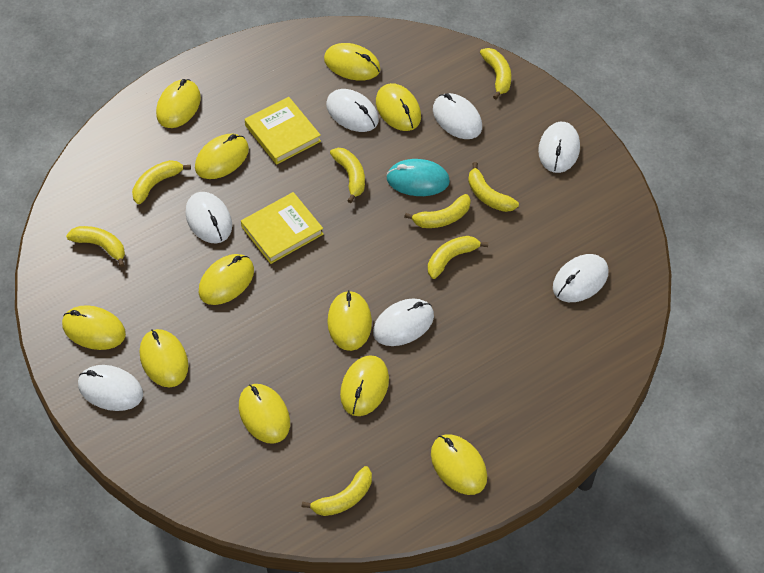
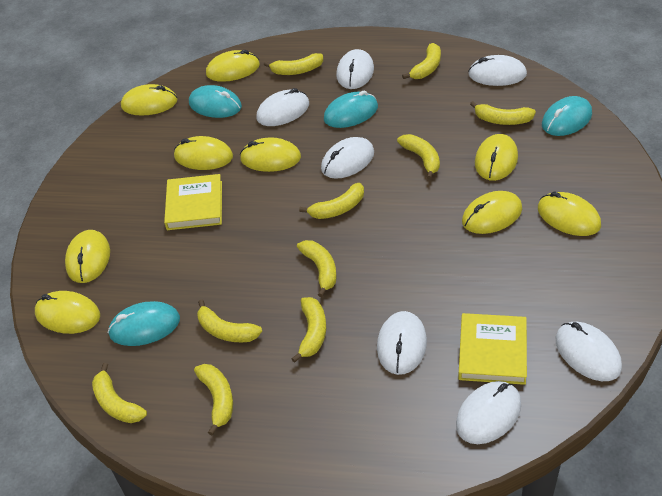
turquoise mouse: 1 -> 4
yellow banana: 8 -> 10
yellow mouse: 11 -> 9

